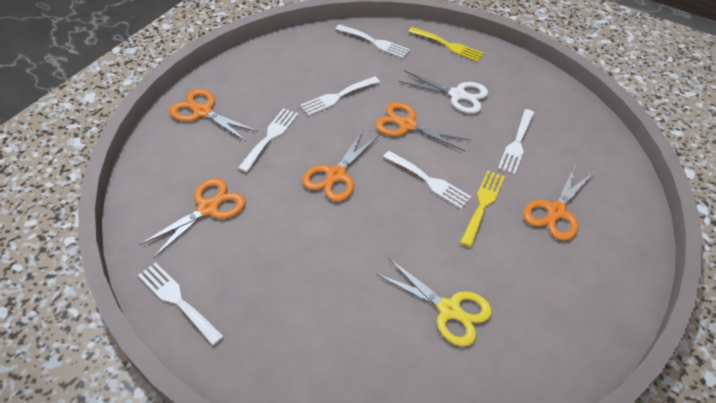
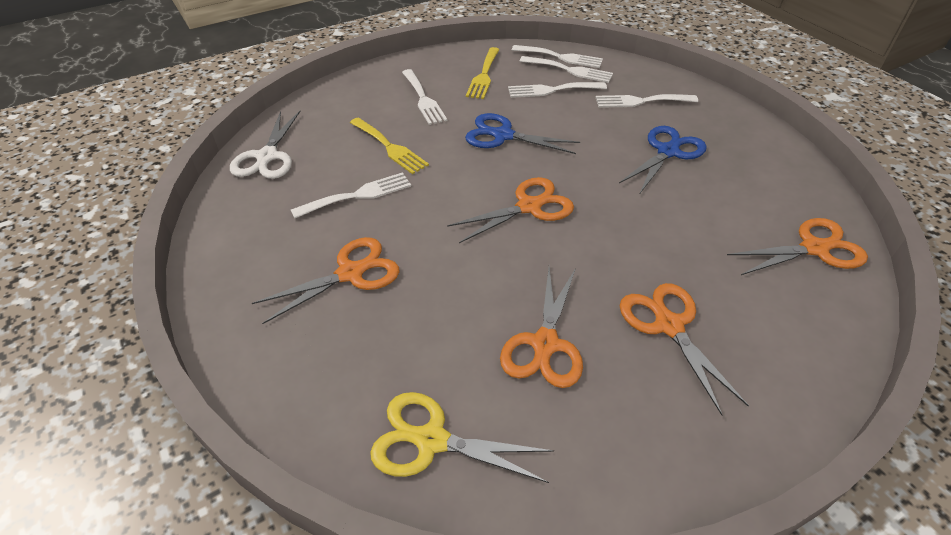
blue scissors: 0 -> 2

